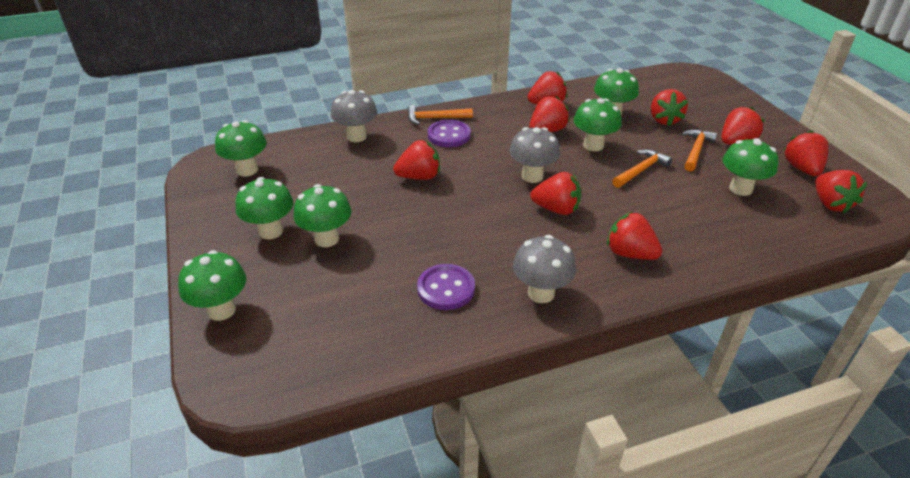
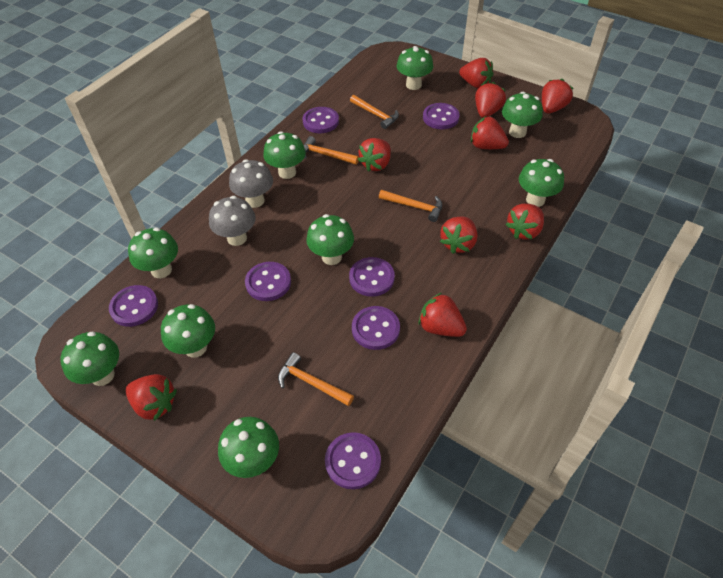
green mushroom: 7 -> 9
grey mushroom: 3 -> 2
orange hammer: 3 -> 4
purple button: 2 -> 7

